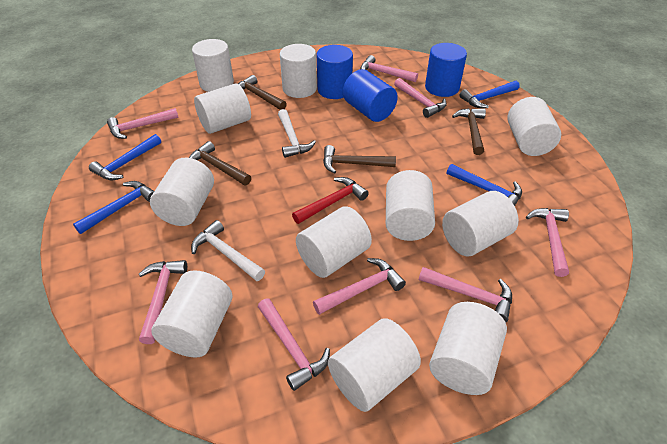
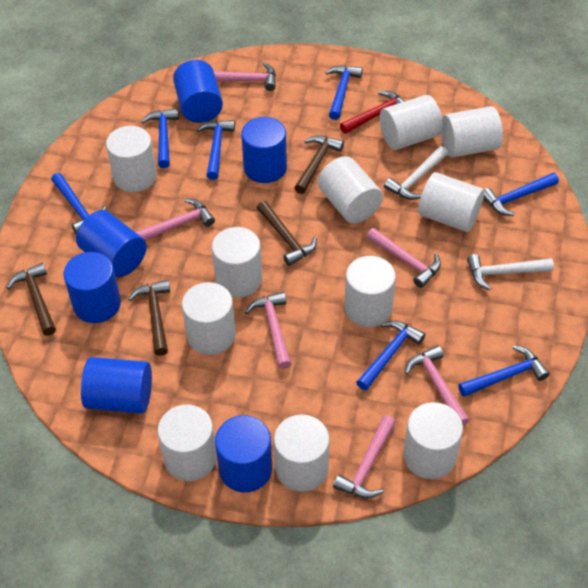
blue cylinder: 3 -> 6
blue hammer: 4 -> 7
pink hammer: 8 -> 6

